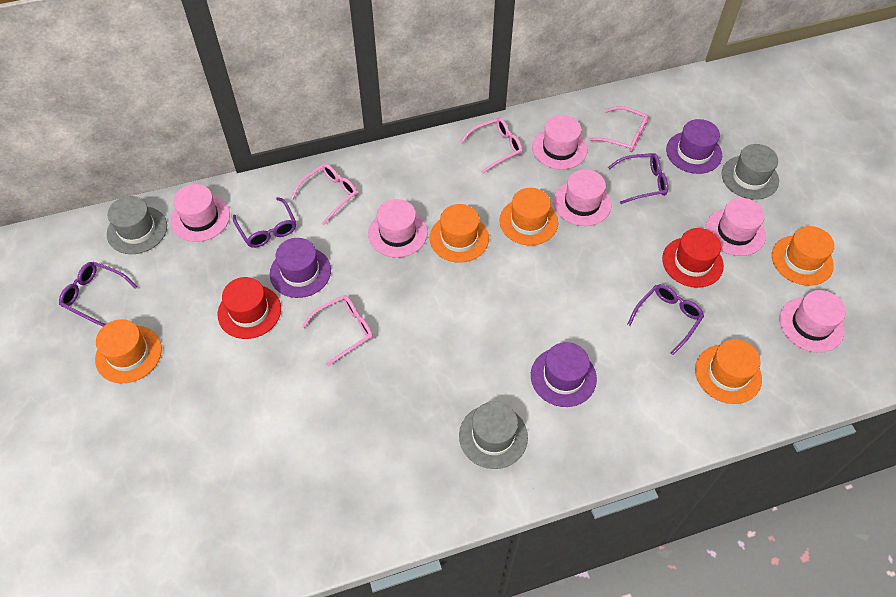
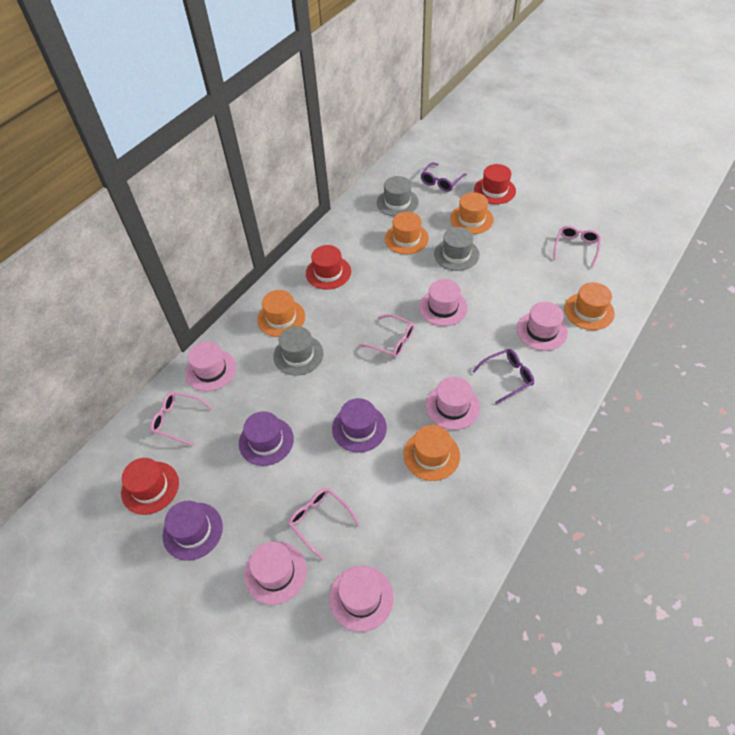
purple glasses: 4 -> 2
red hat: 2 -> 3

